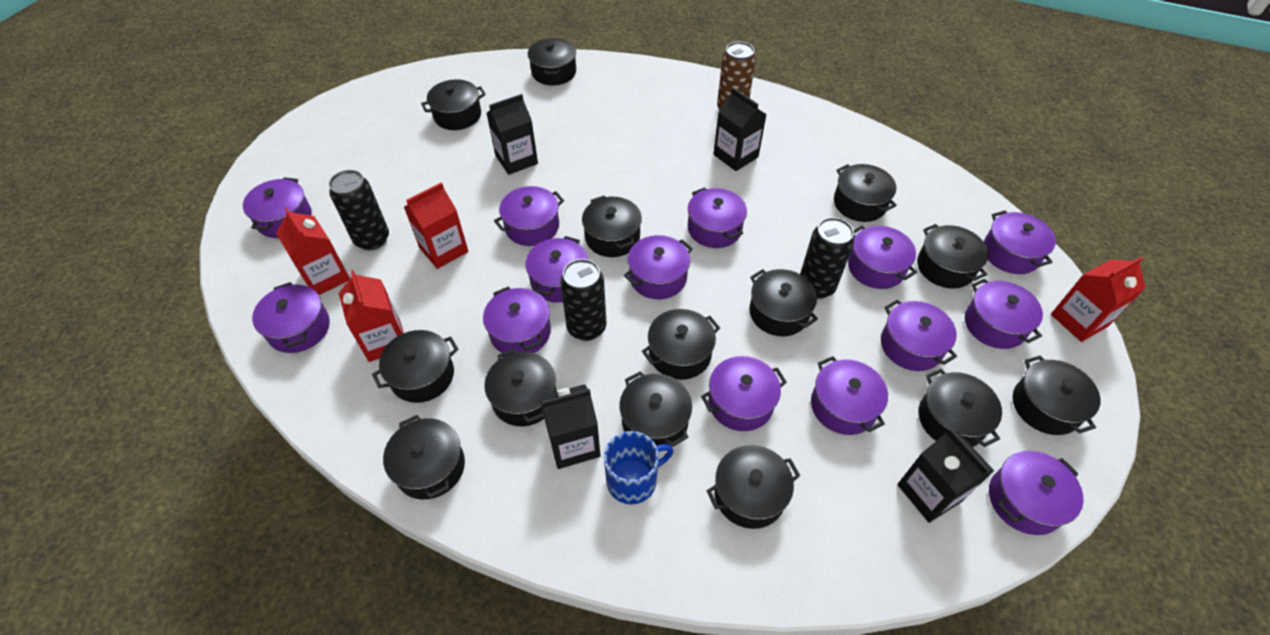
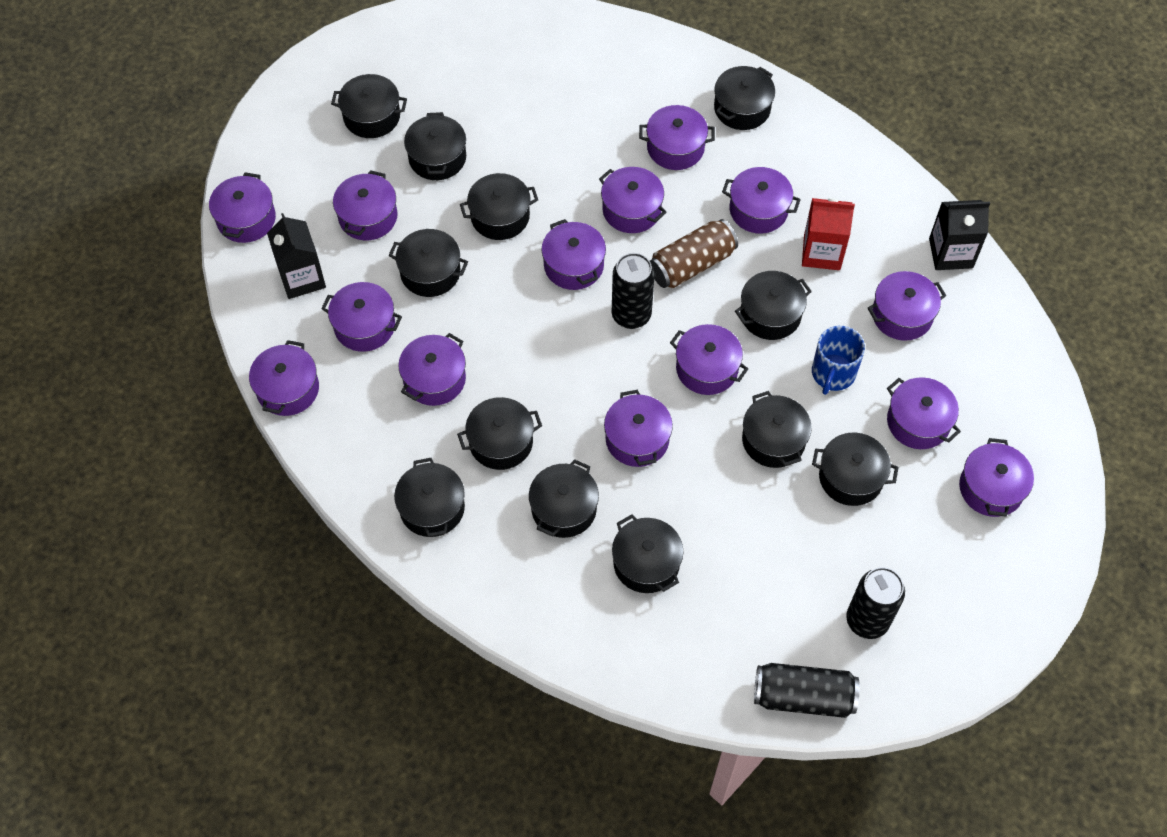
black carton: 4 -> 2
black pot: 14 -> 12
red carton: 4 -> 1

